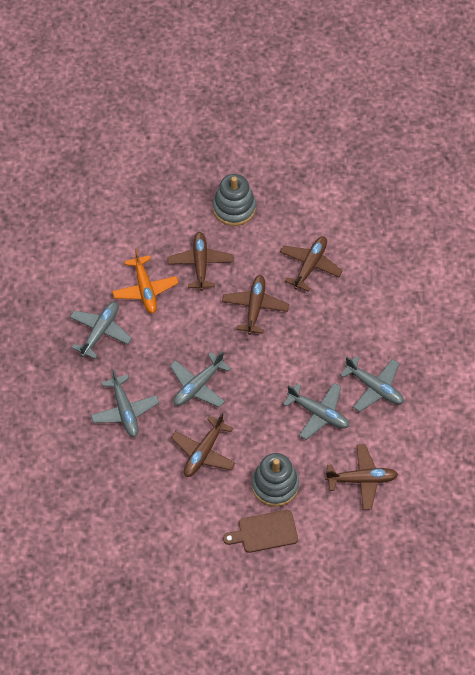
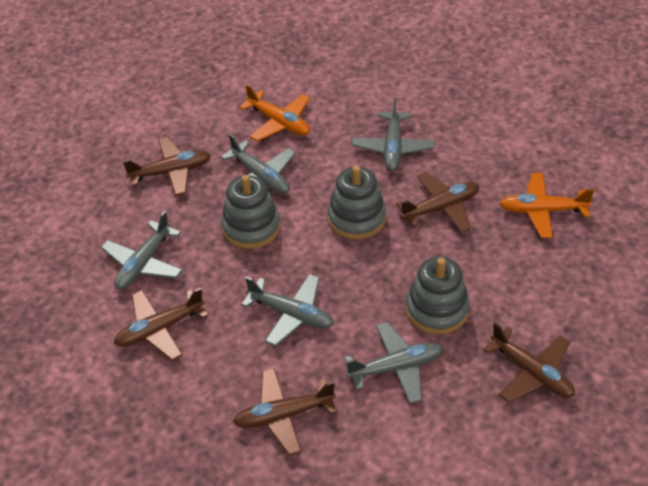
brown cutting board: 1 -> 0
grey stacking toy: 2 -> 3
orange plane: 1 -> 2

